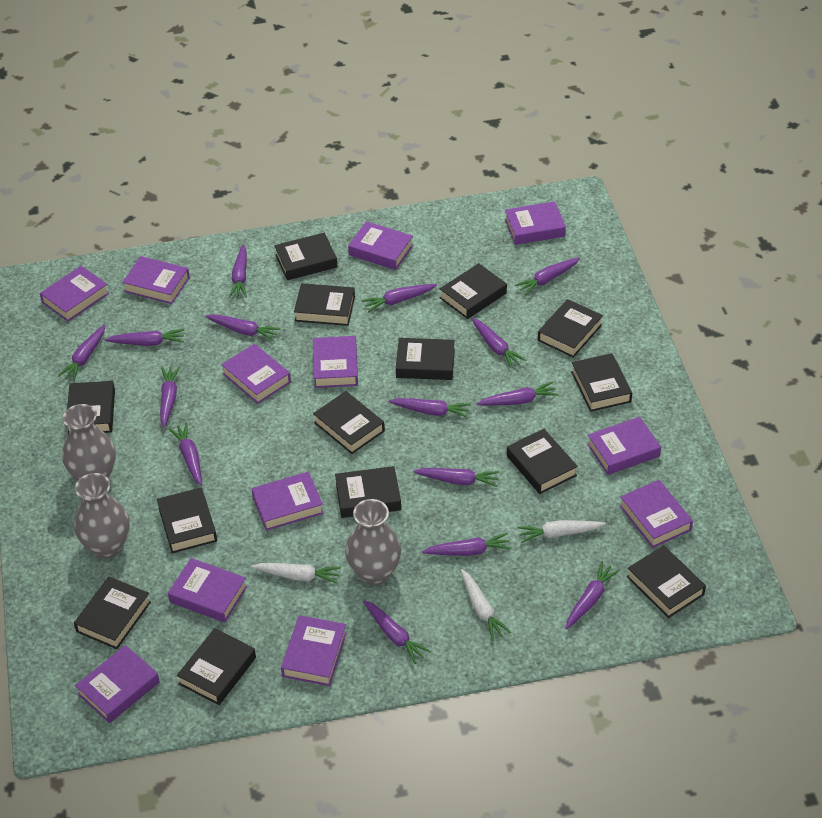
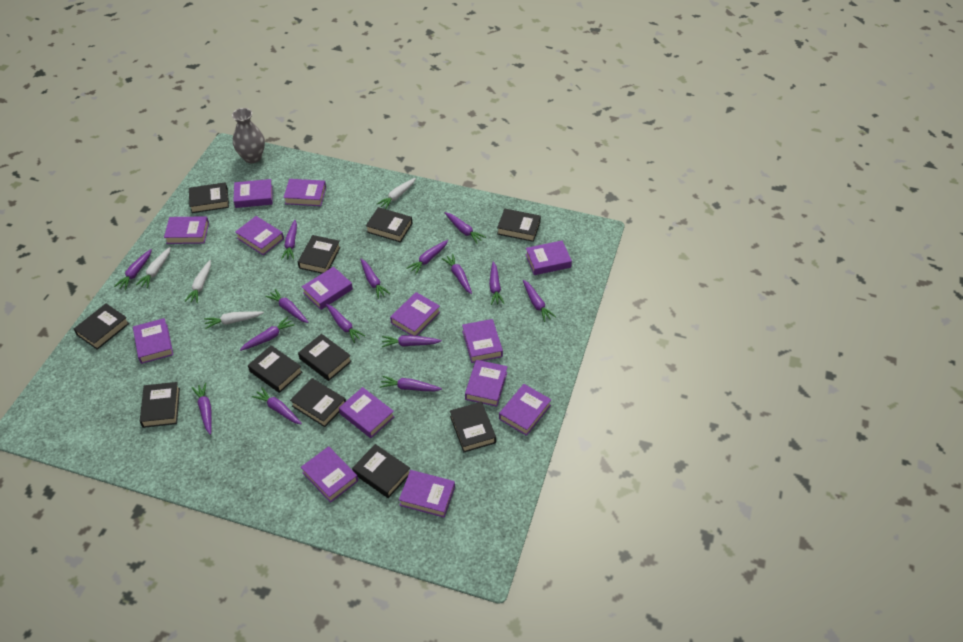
black book: 14 -> 11
grey vase: 3 -> 1
purple book: 12 -> 14
white carrot: 3 -> 4

